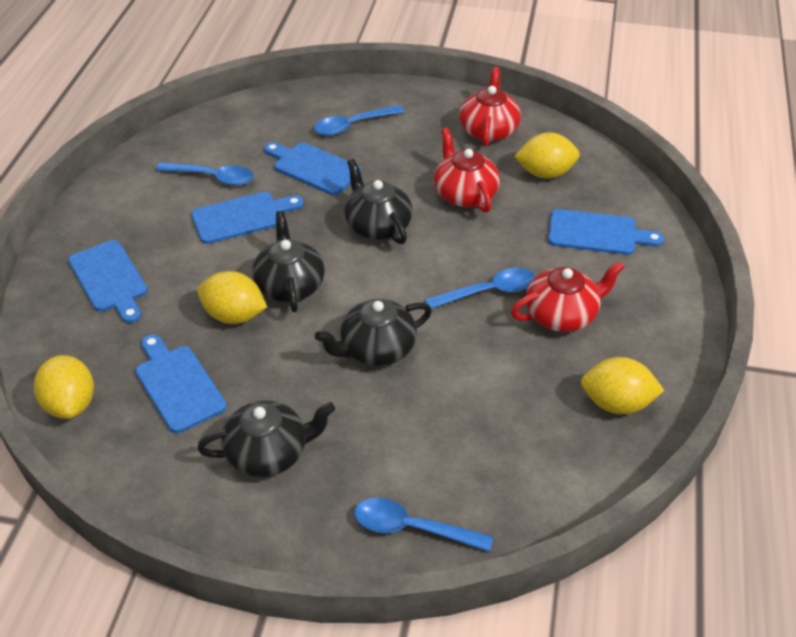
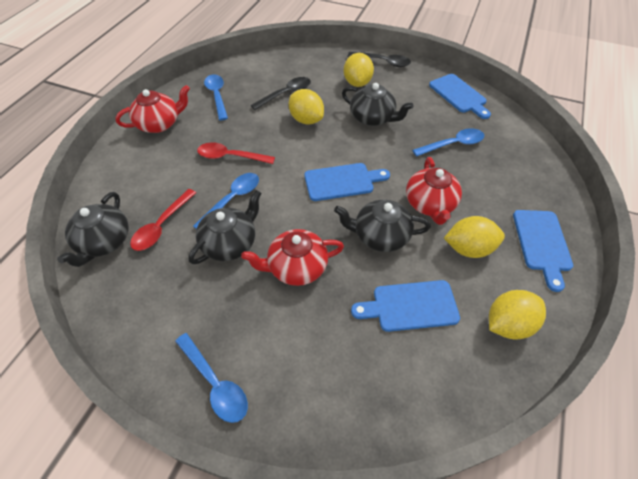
black spoon: 0 -> 2
blue cutting board: 5 -> 4
red spoon: 0 -> 2

